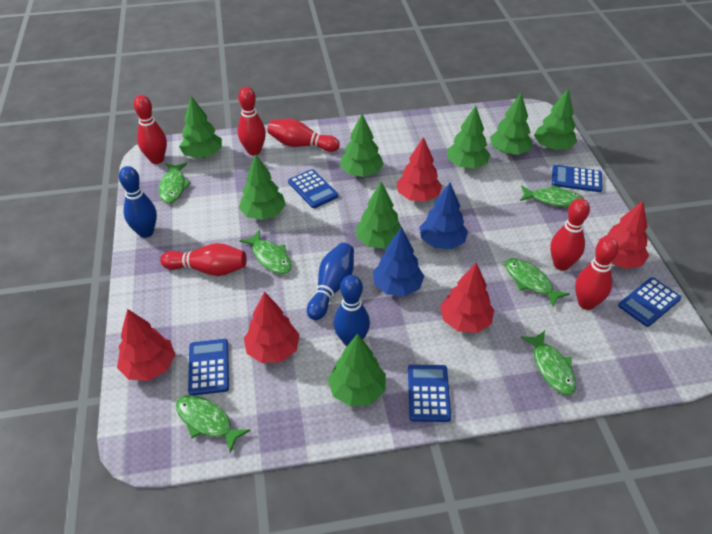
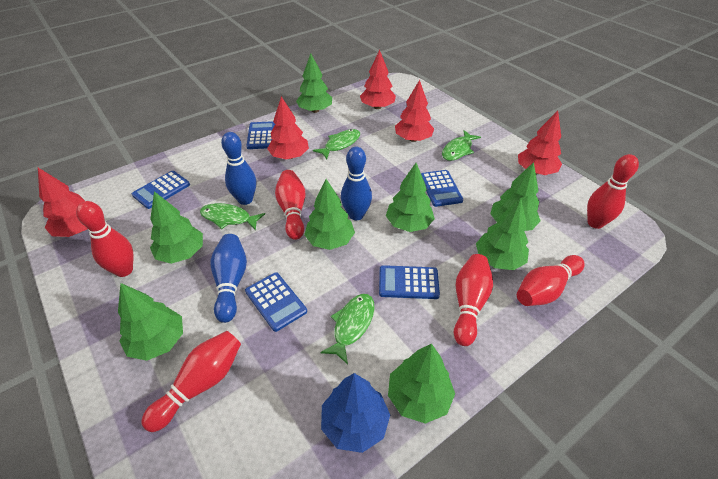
blue tree: 2 -> 1
green fish: 6 -> 4

